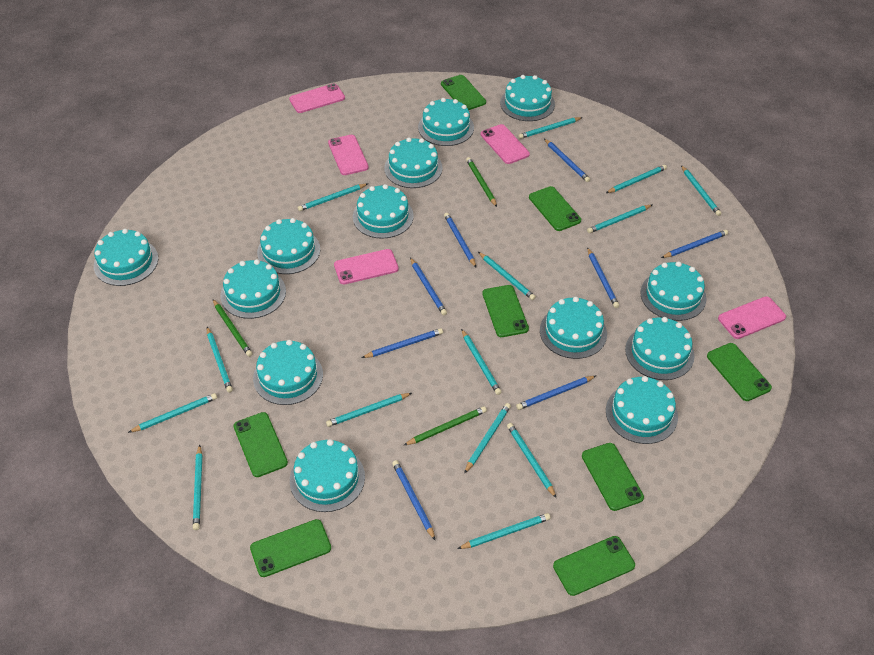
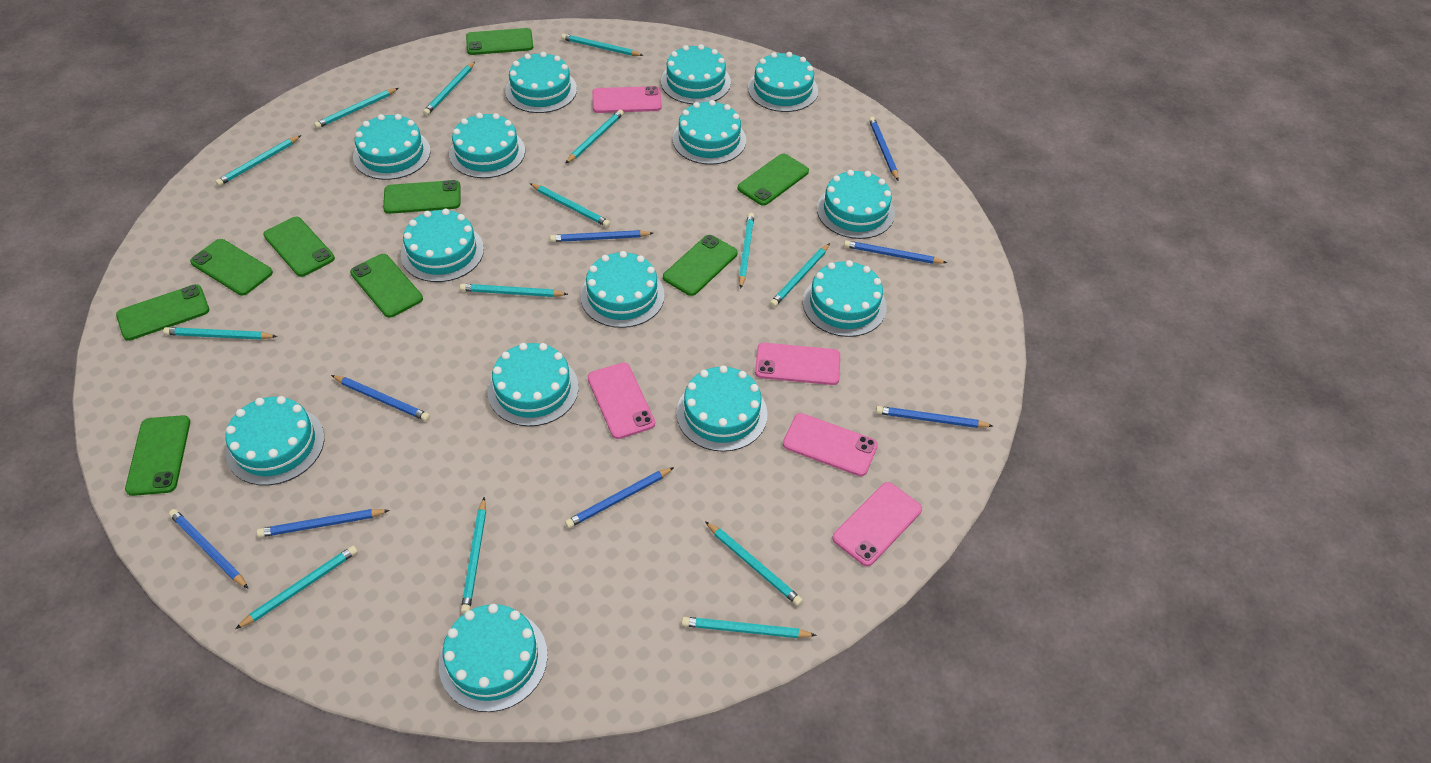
green pencil: 3 -> 0
green phone: 8 -> 9
turquoise cake: 13 -> 14

